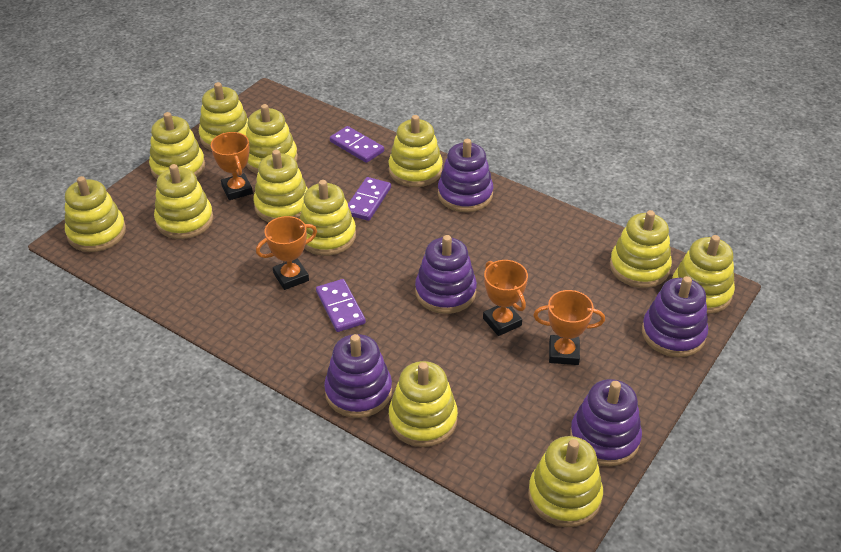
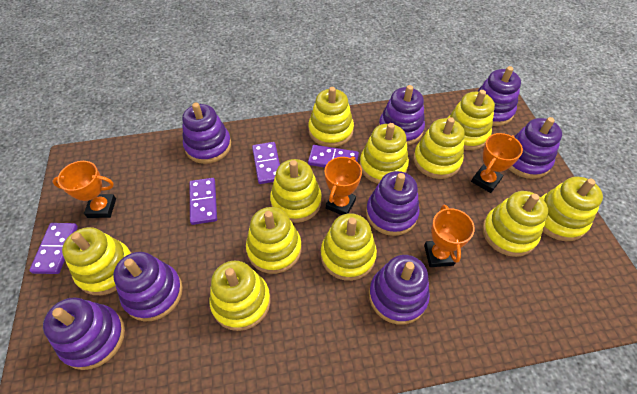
purple domino: 3 -> 4
purple stacking toy: 5 -> 8
yellow stacking toy: 12 -> 11

